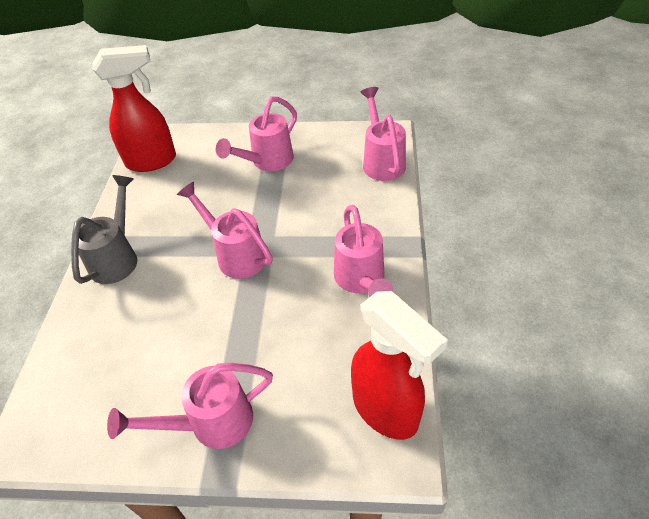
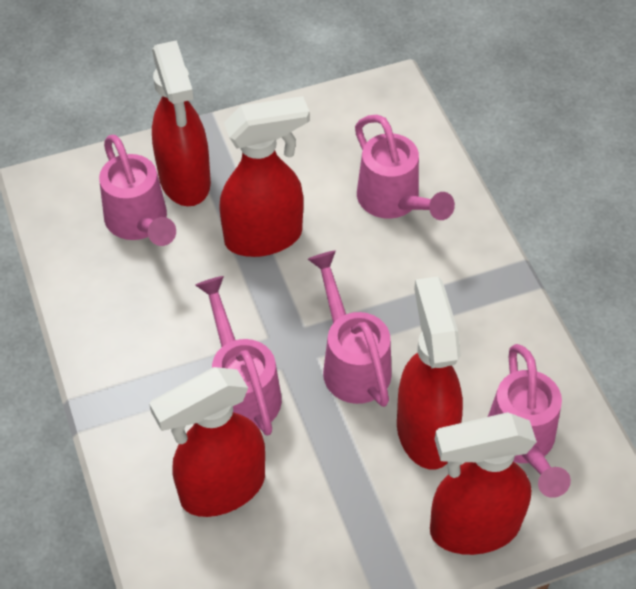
grey watering can: 1 -> 0
red spray bottle: 2 -> 5

